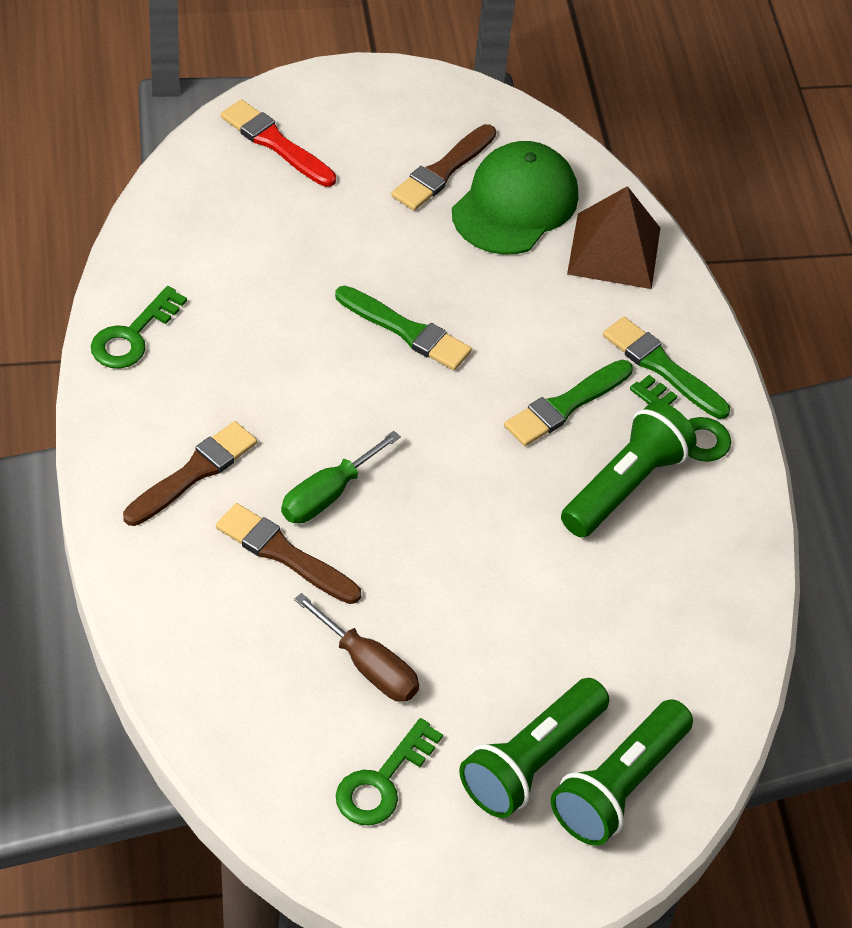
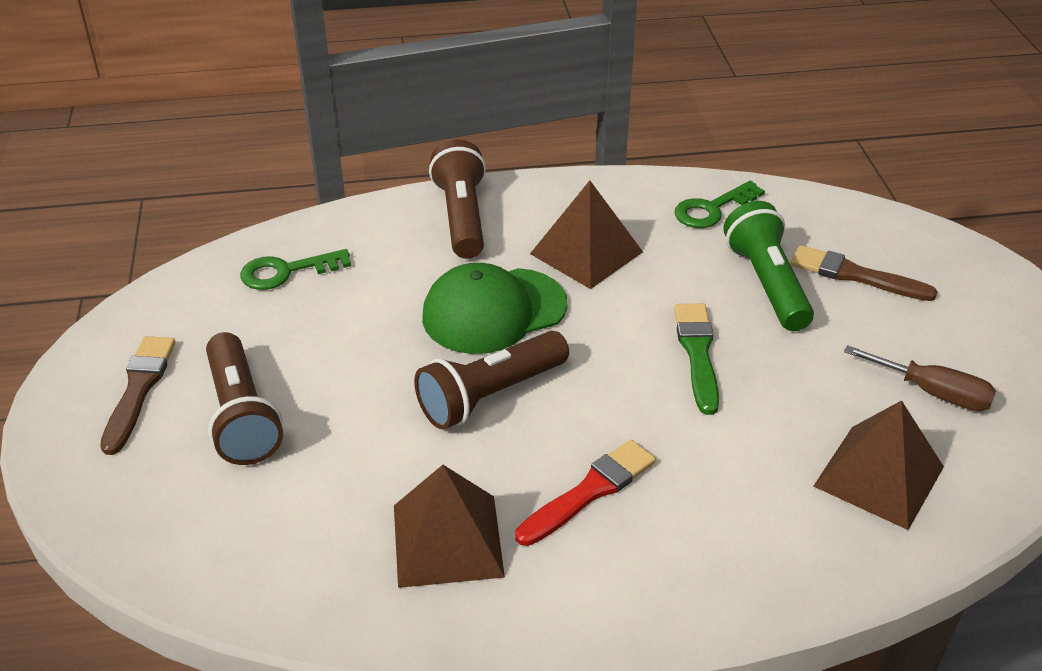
brown brush: 3 -> 2
brown flashlight: 0 -> 3
brown pyramid: 1 -> 3
green brush: 3 -> 1
green flashlight: 3 -> 1
green key: 3 -> 2
green screwdriver: 1 -> 0

